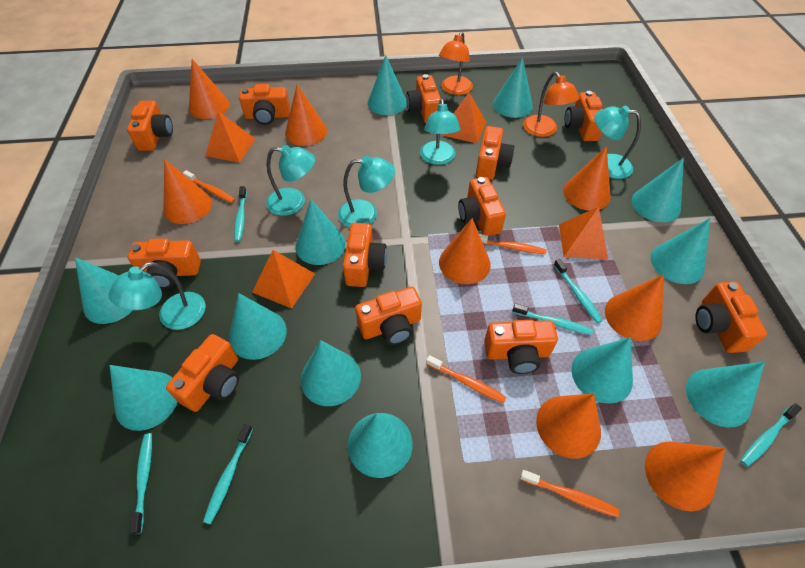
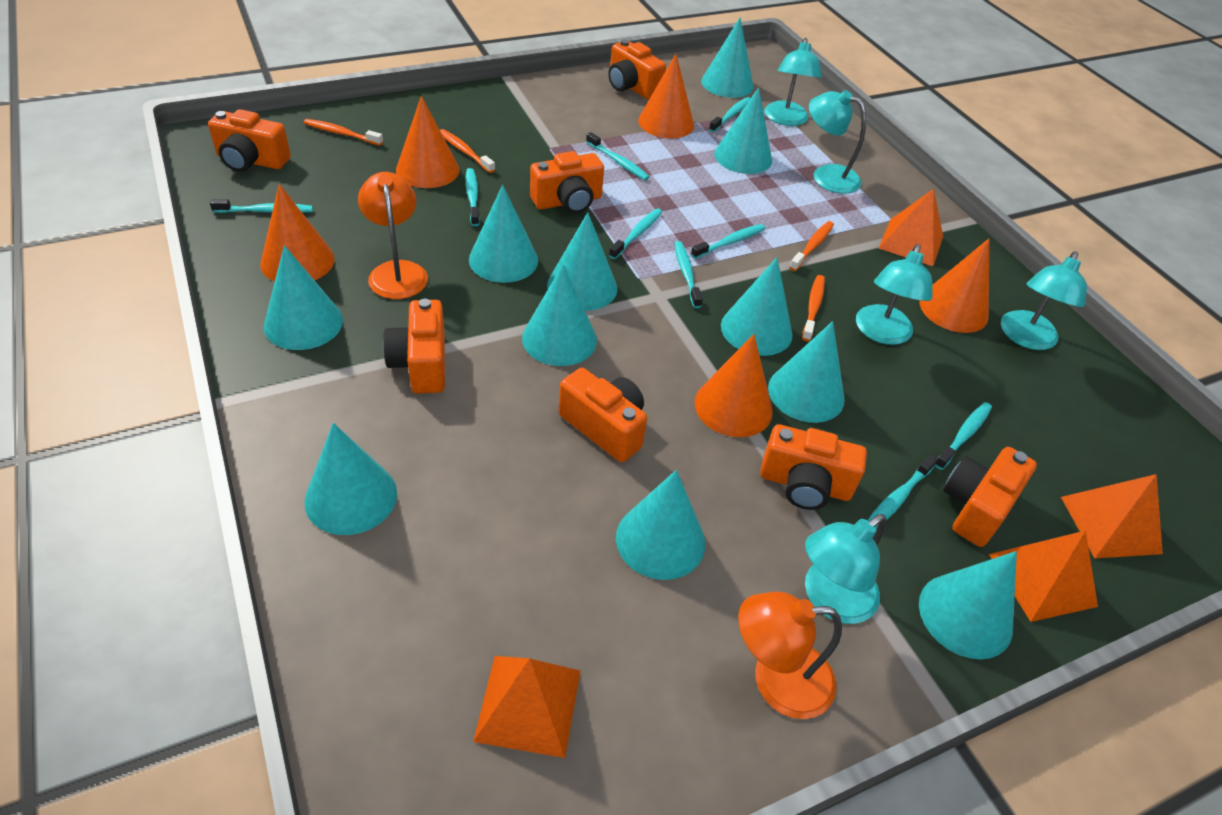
orange camera: 12 -> 7
orange cone: 8 -> 5
turquoise cone: 12 -> 11
turquoise toothbrush: 6 -> 9

